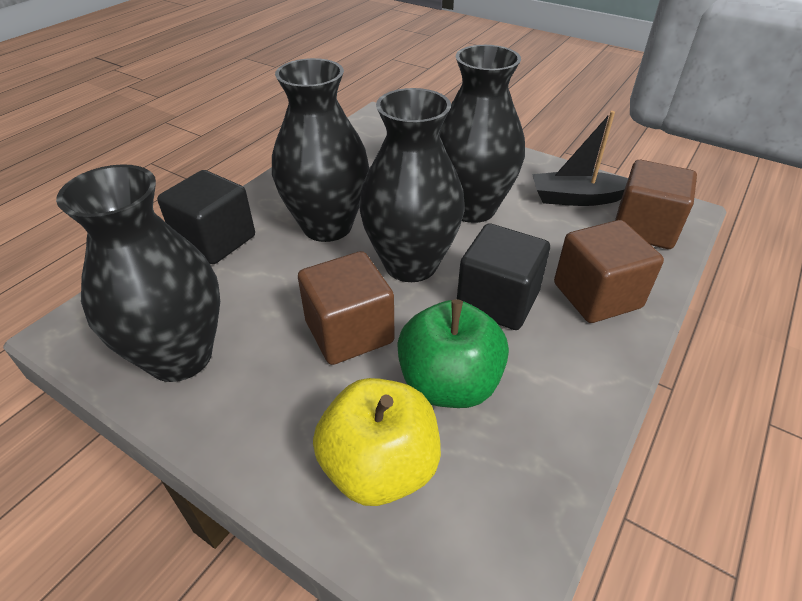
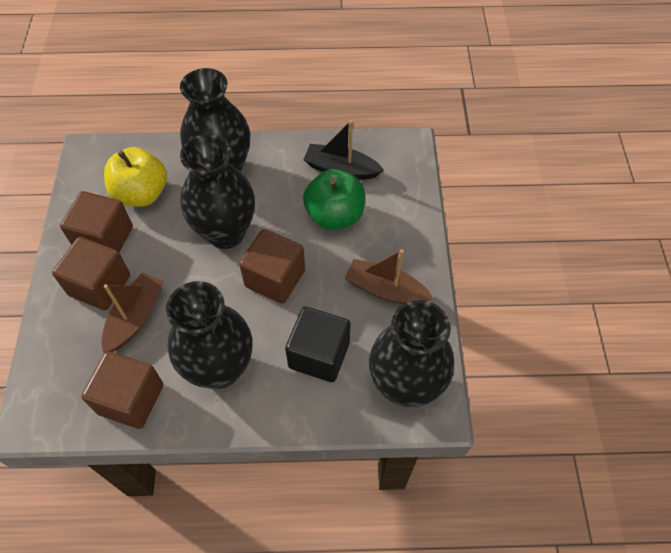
black cube: 2 -> 1
brown boat: 0 -> 2
brown cube: 3 -> 4

